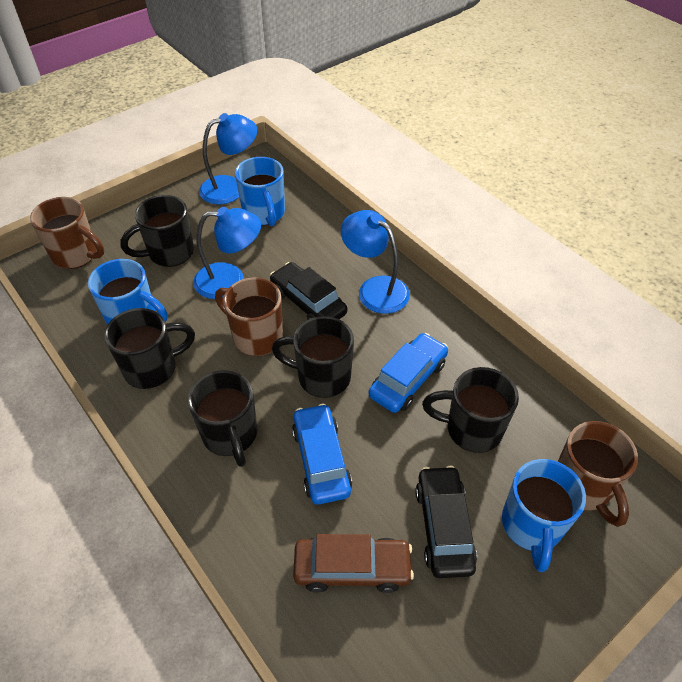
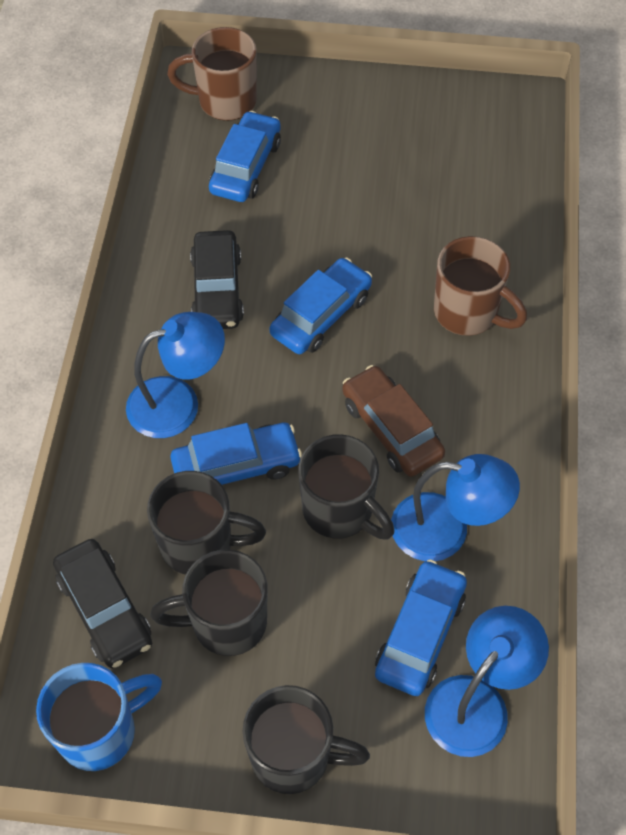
black mug: 5 -> 4
blue car: 2 -> 4
blue mug: 3 -> 1
brown mug: 3 -> 2

